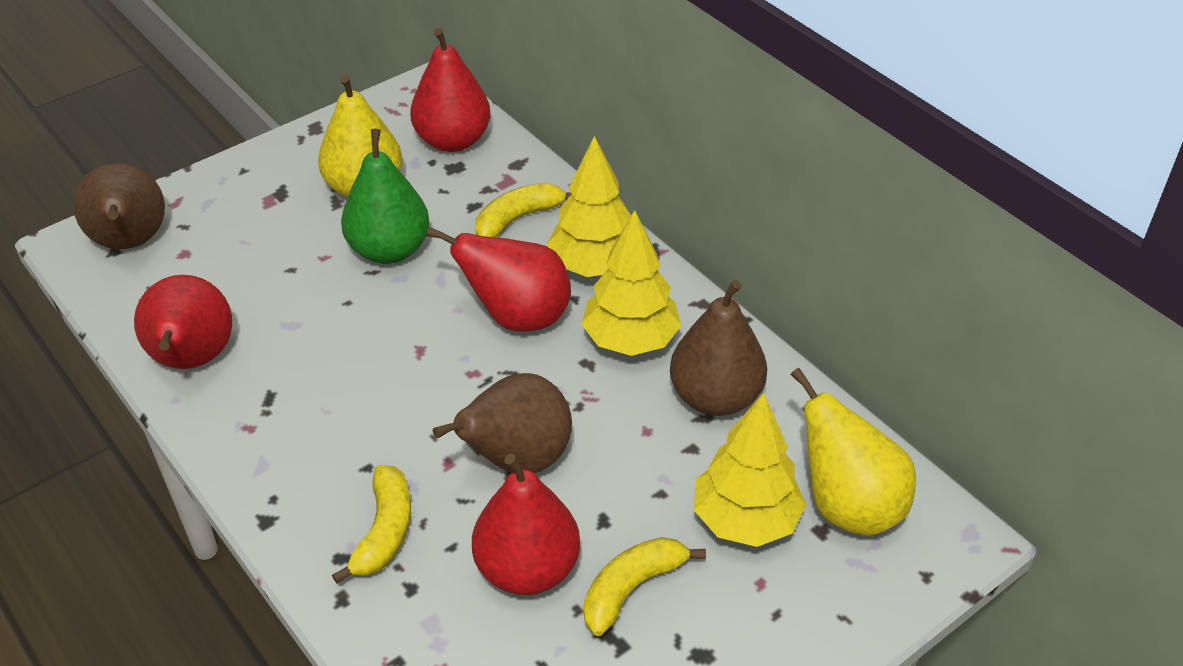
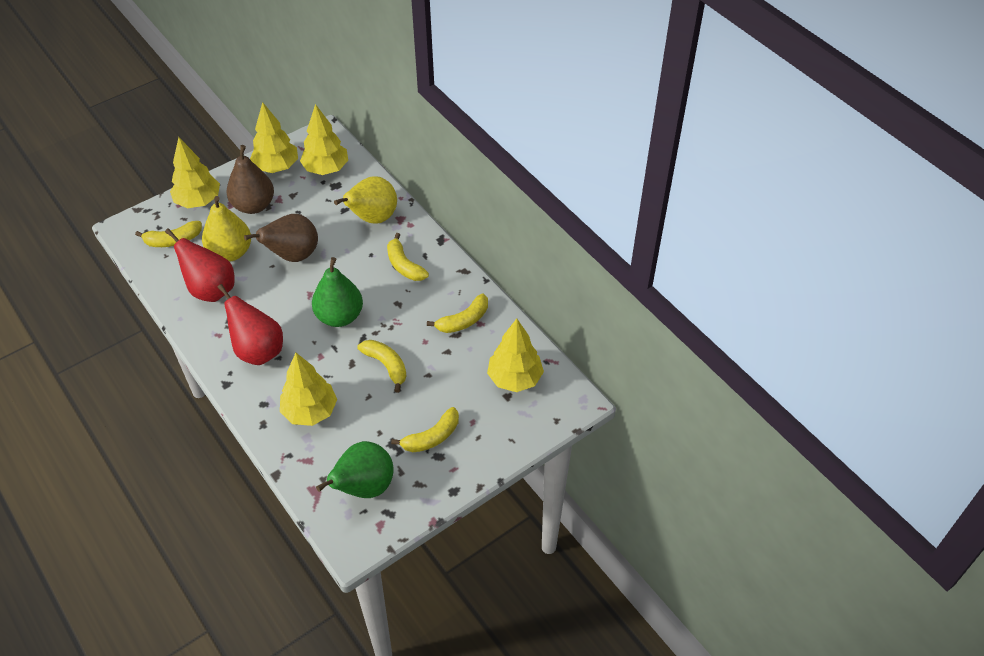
brown pear: 3 -> 2
green pear: 1 -> 2
red pear: 4 -> 2
yellow banana: 3 -> 5
yellow tree: 3 -> 5

